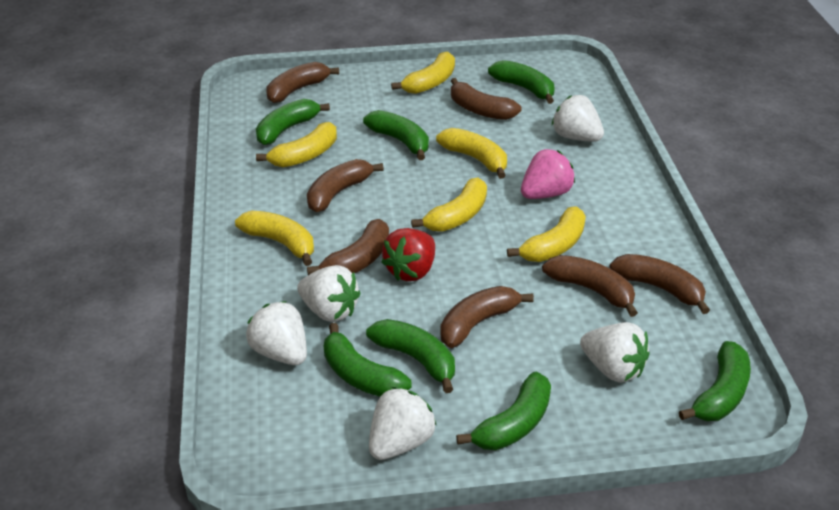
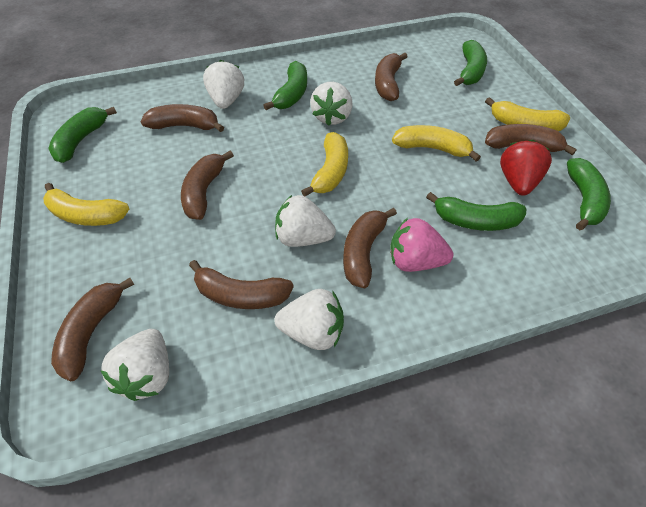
green banana: 7 -> 5
yellow banana: 6 -> 4

